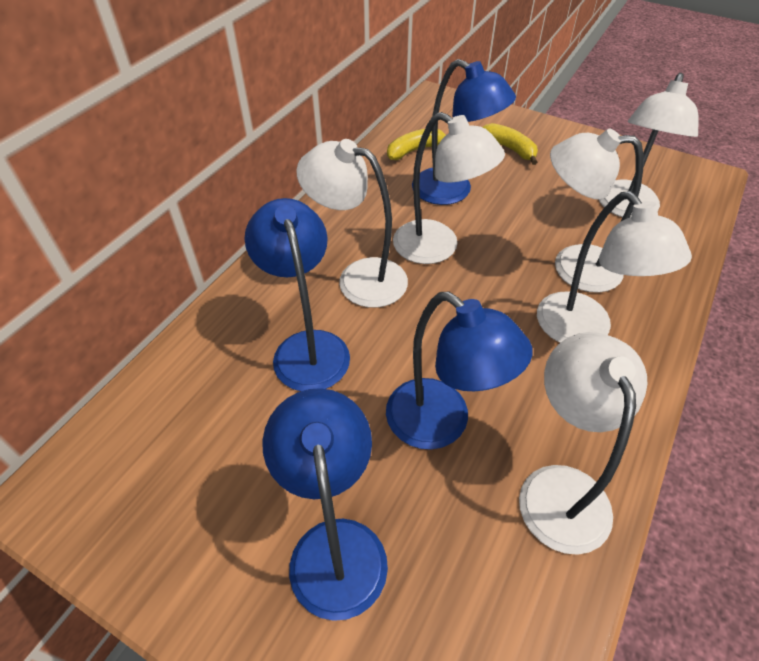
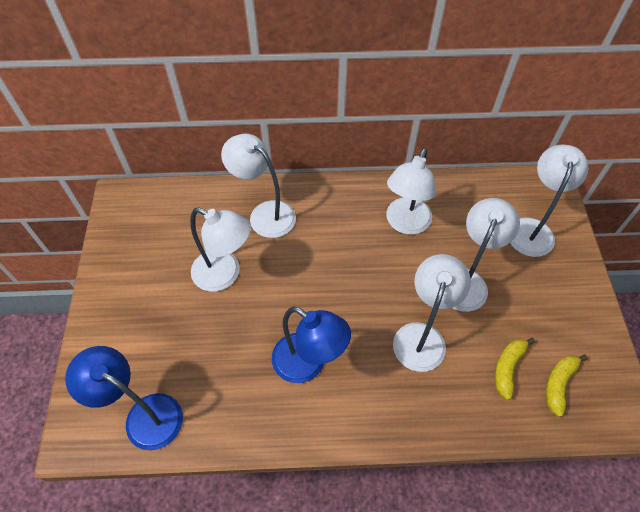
blue lamp: 4 -> 2

